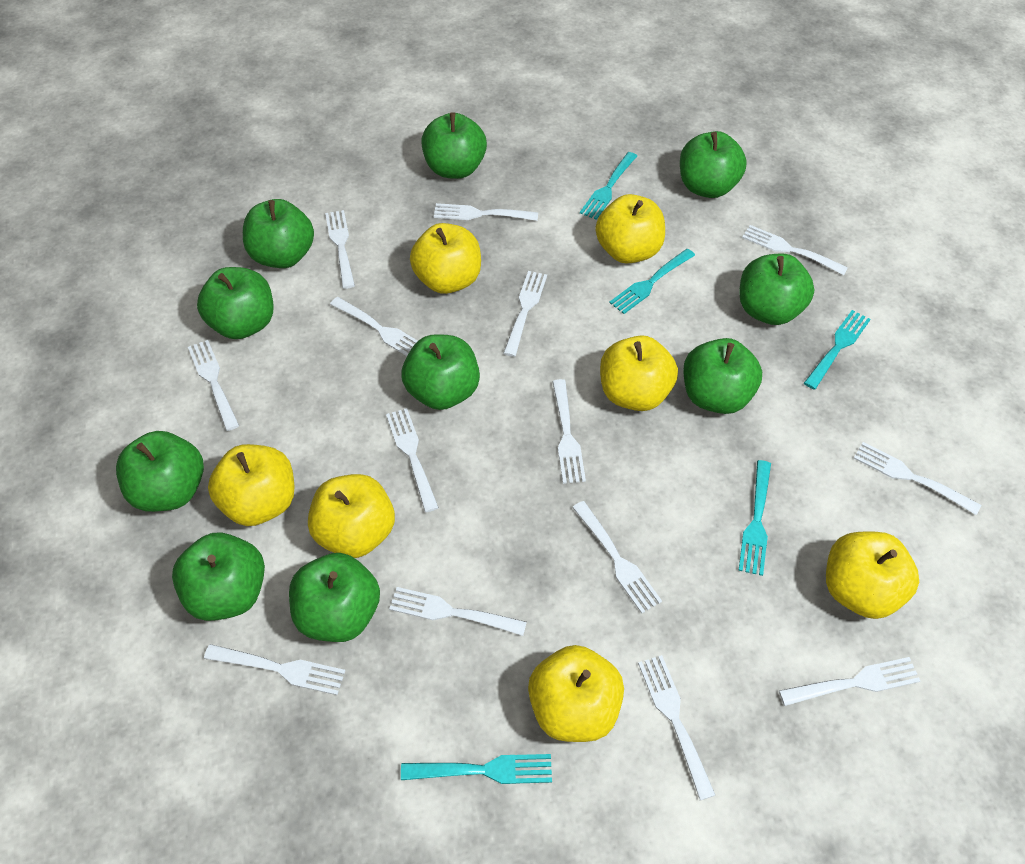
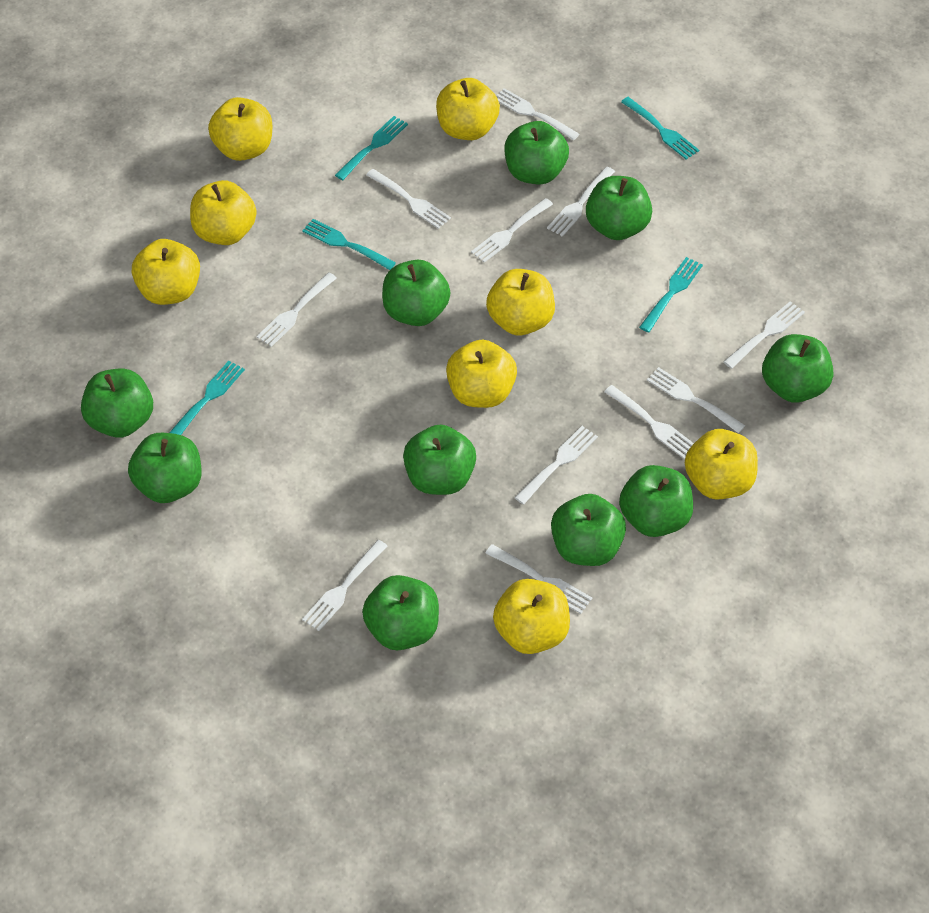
white fork: 14 -> 11
yellow apple: 7 -> 8

